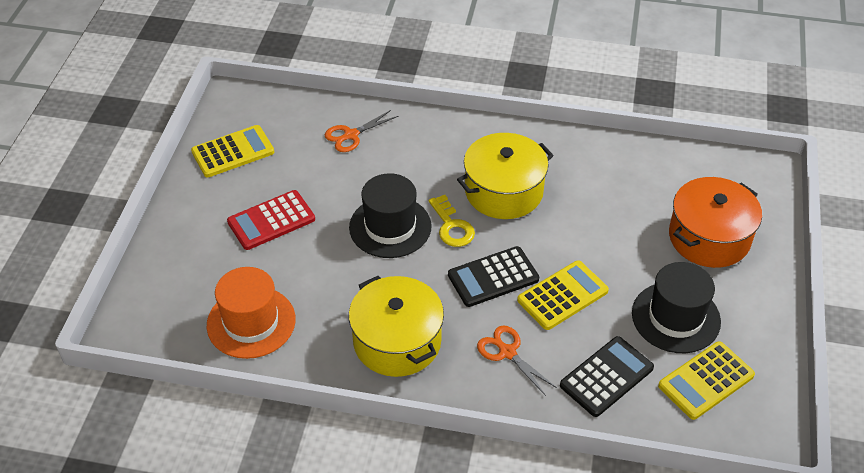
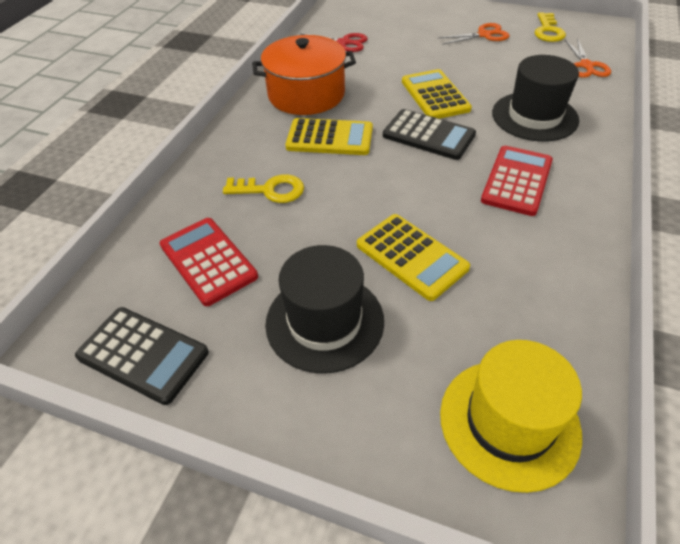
orange hat: 1 -> 0
red calculator: 1 -> 2
red scissors: 0 -> 1
yellow hat: 0 -> 1
yellow key: 1 -> 2
yellow pot: 2 -> 0

